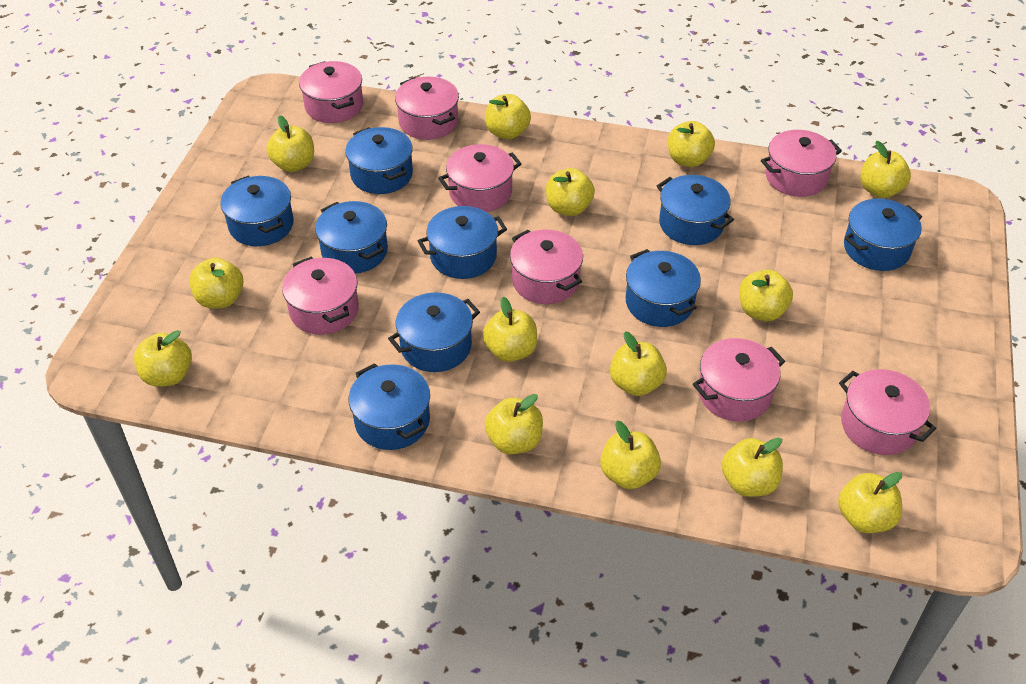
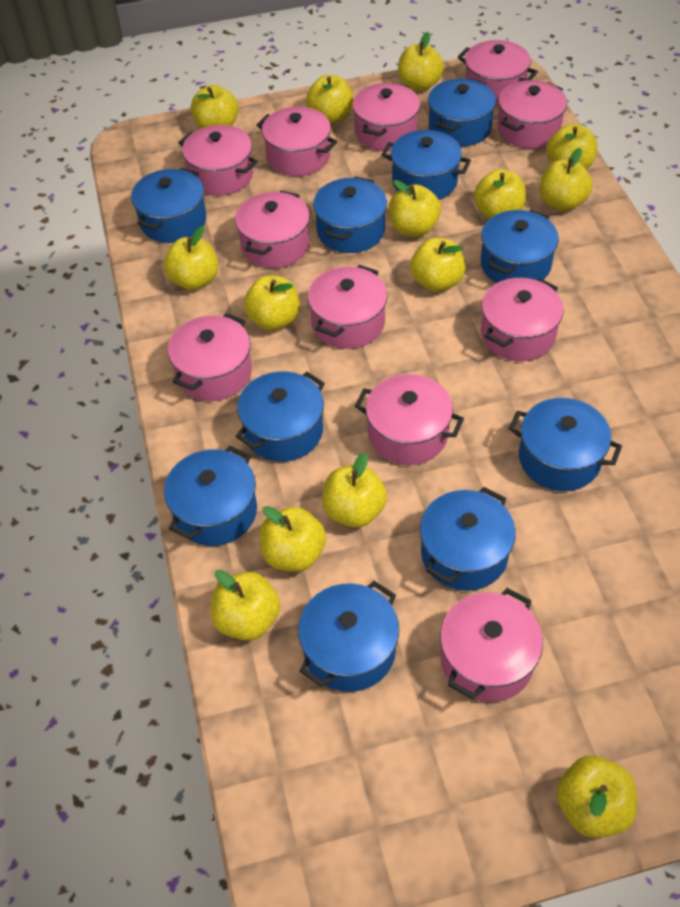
blue pot: 9 -> 10
pink pot: 8 -> 11

